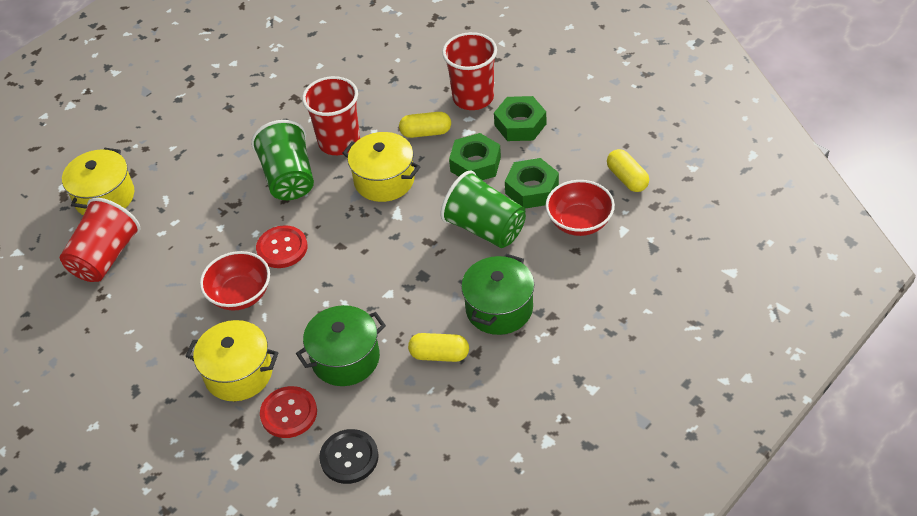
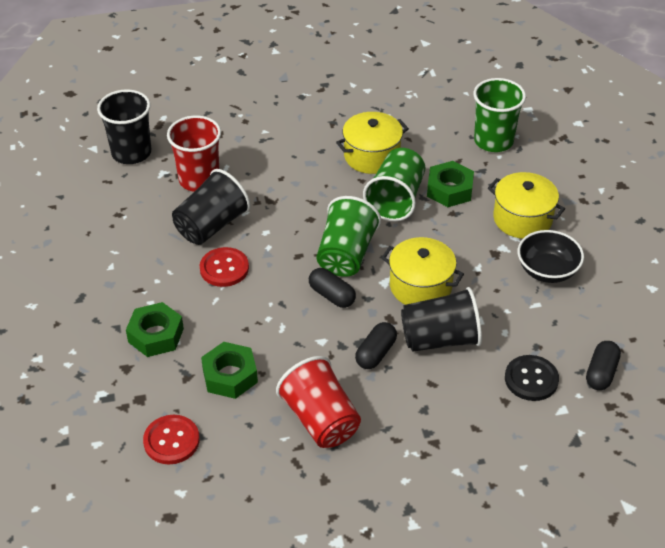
black bowl: 0 -> 1
black capsule: 0 -> 3
black cup: 0 -> 3
green cup: 2 -> 3
green pot: 2 -> 0
red bowl: 2 -> 0
red cup: 3 -> 2
yellow capsule: 3 -> 0

